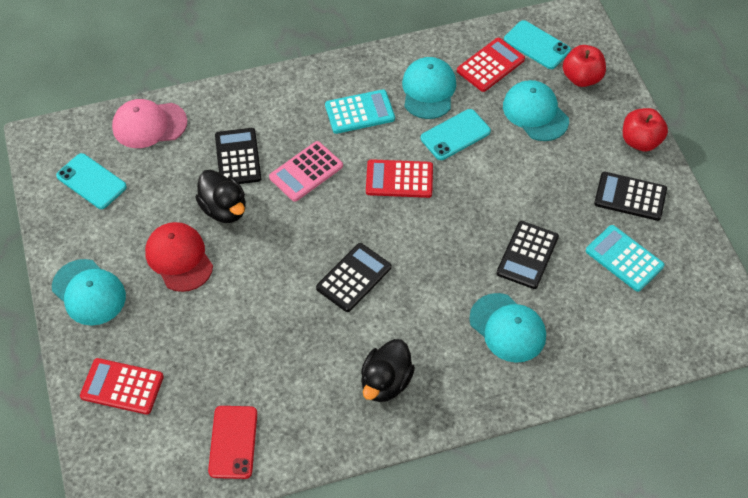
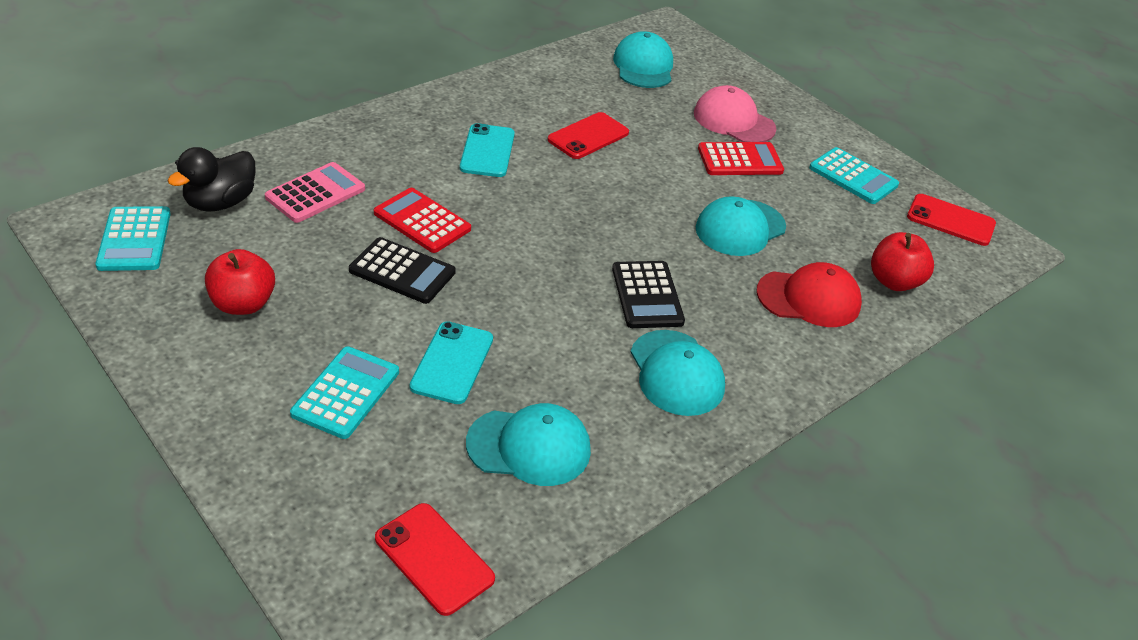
black calculator: 4 -> 2
black duck: 2 -> 1
red calculator: 3 -> 2
red phone: 1 -> 3
turquoise calculator: 2 -> 3
turquoise phone: 3 -> 2

